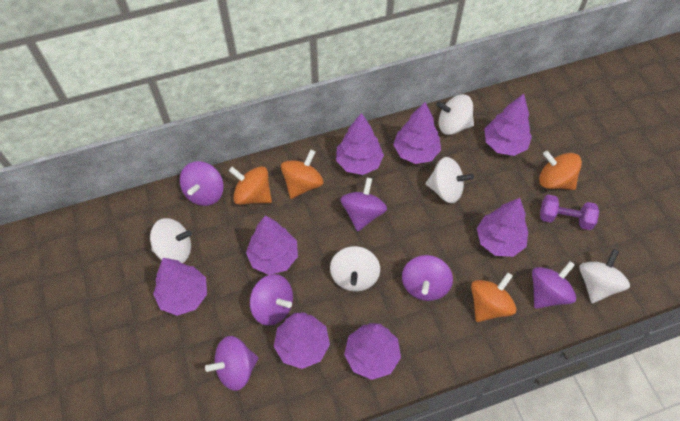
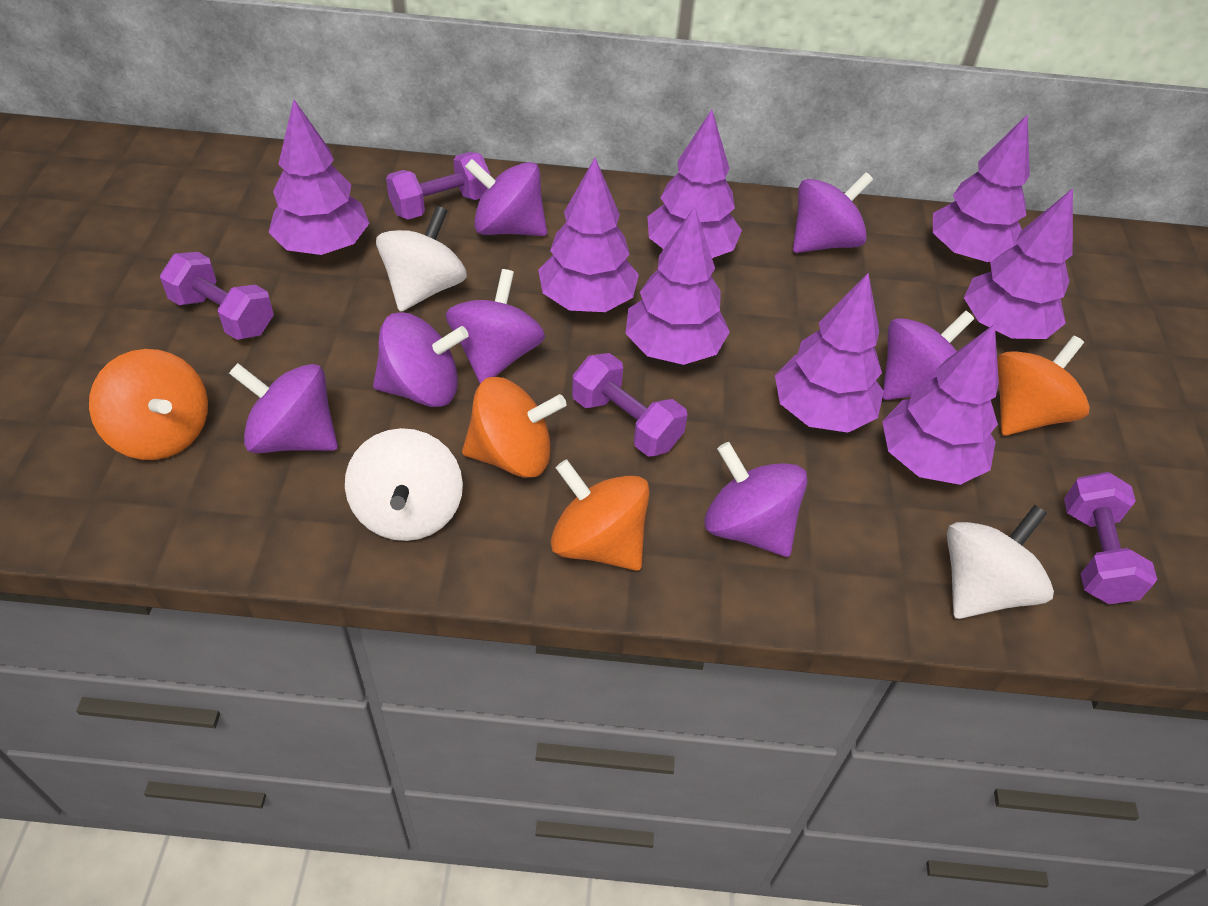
purple dumbbell: 1 -> 4
purple spinning top: 6 -> 7
white spinning top: 5 -> 3

